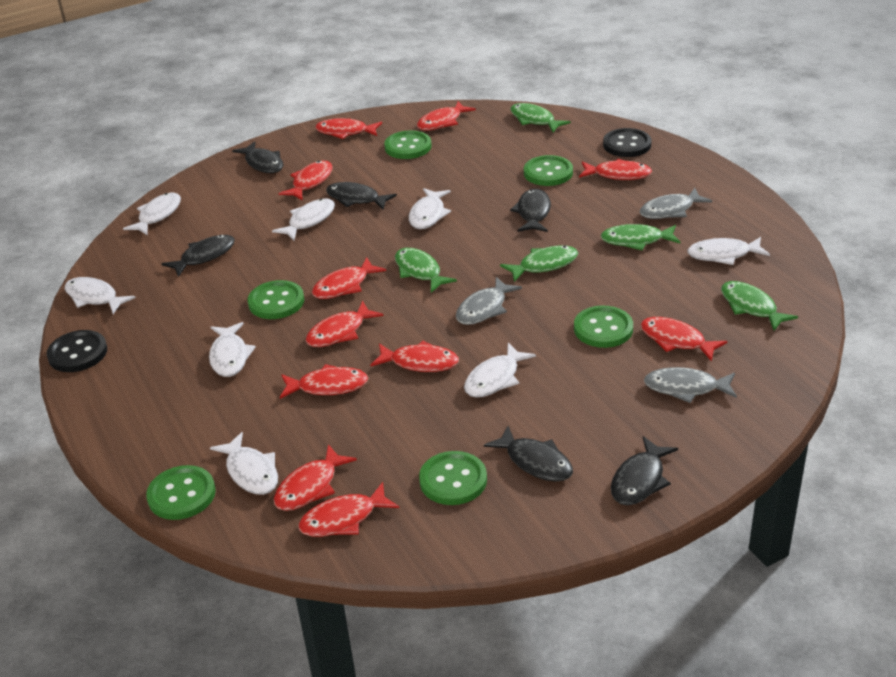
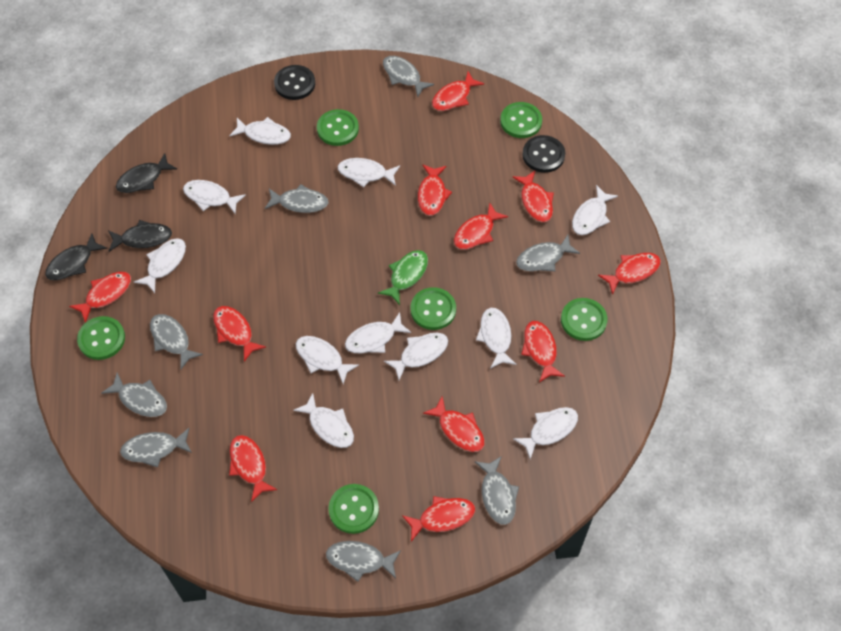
black fish: 6 -> 3
green fish: 5 -> 1
grey fish: 3 -> 8
white fish: 8 -> 11

